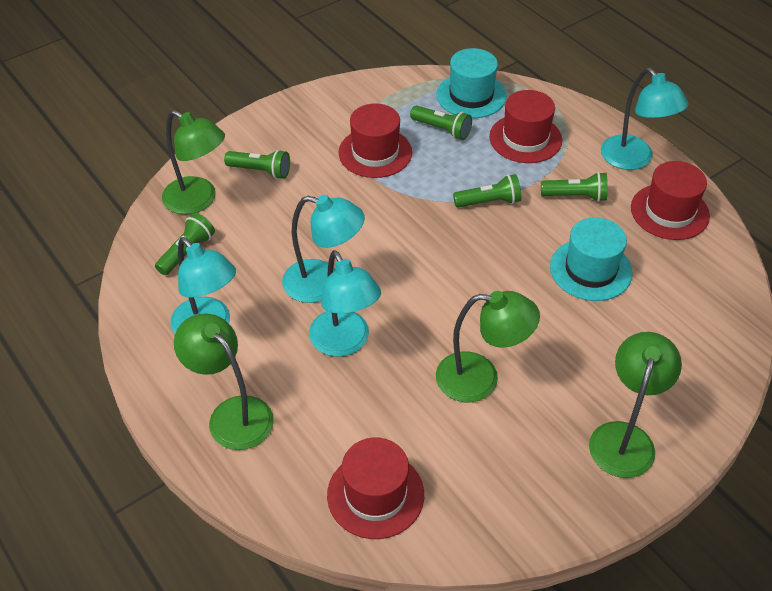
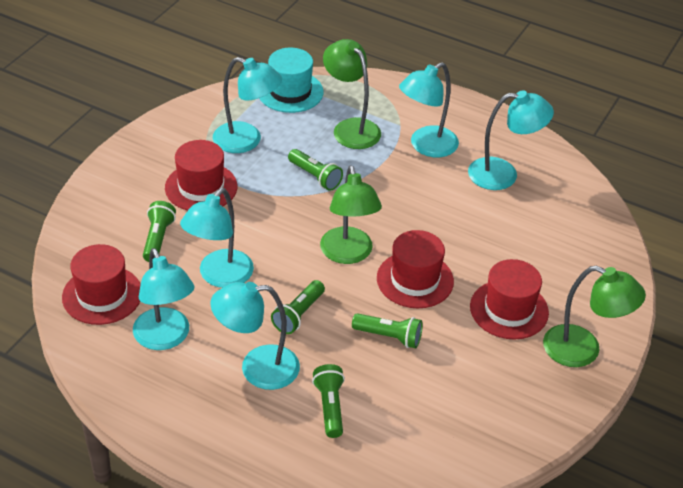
green lamp: 4 -> 3
turquoise hat: 2 -> 1
turquoise lamp: 4 -> 6

